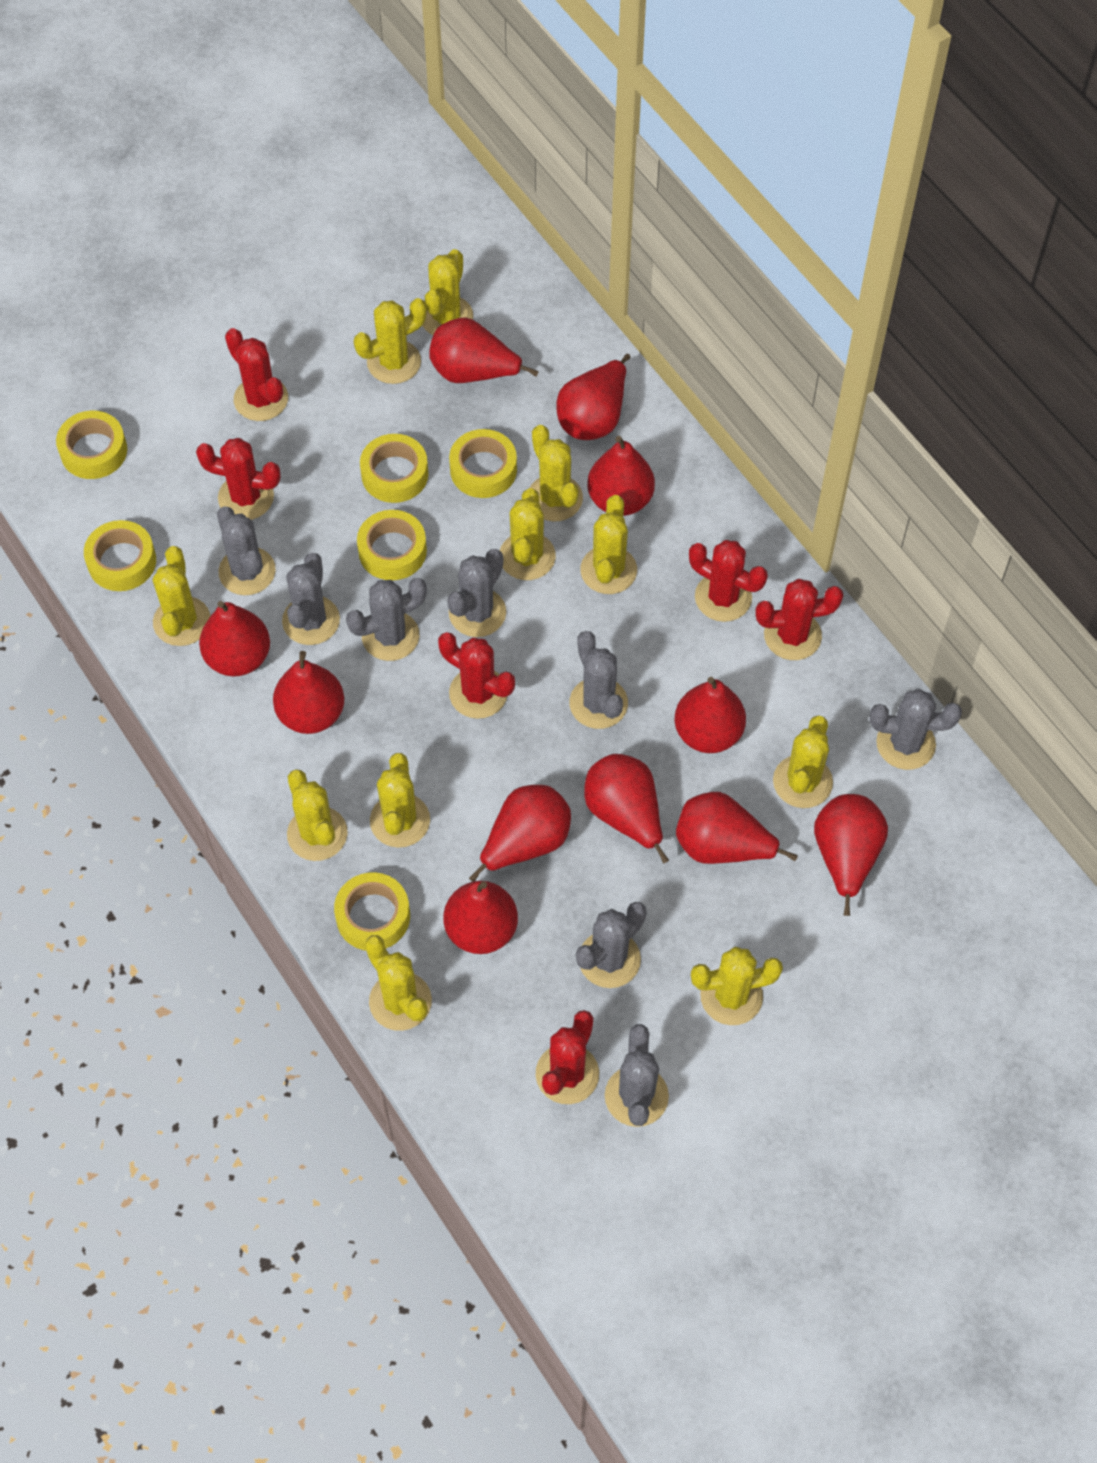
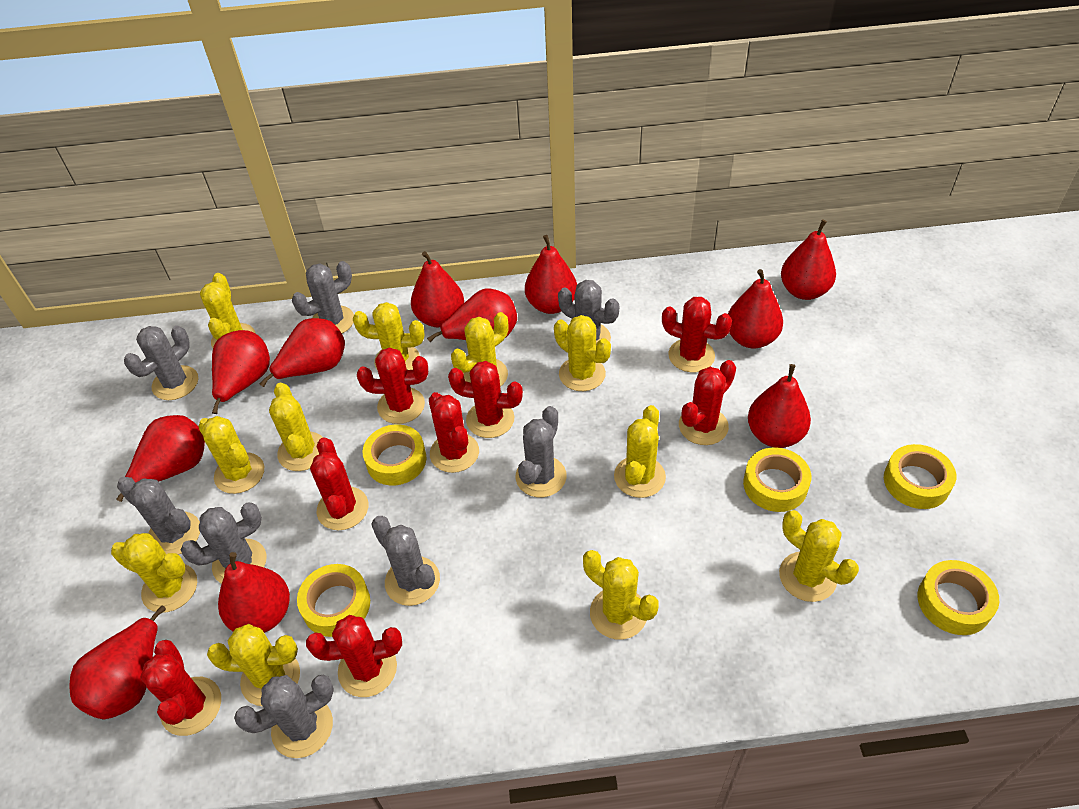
red cactus: 6 -> 8
yellow tape: 6 -> 5

